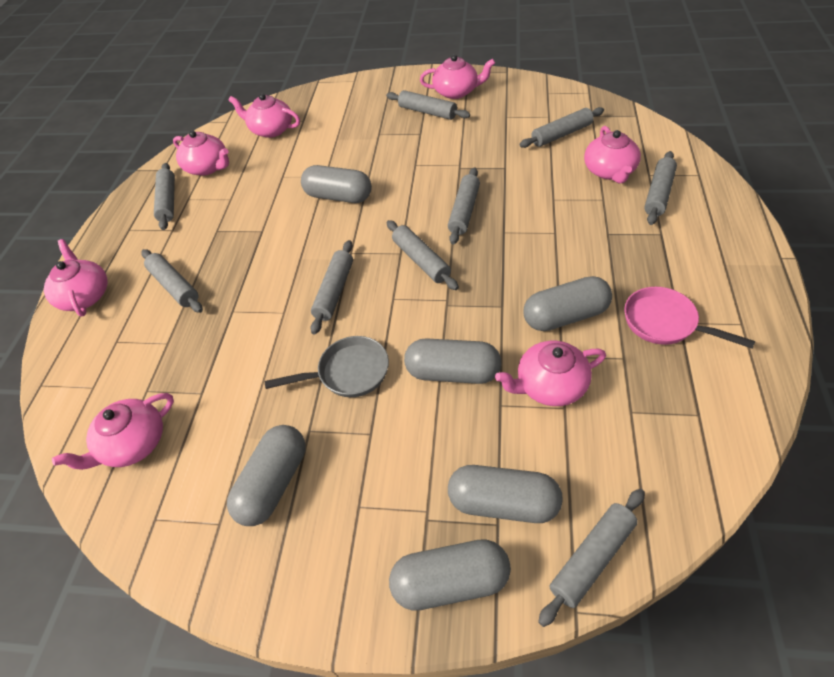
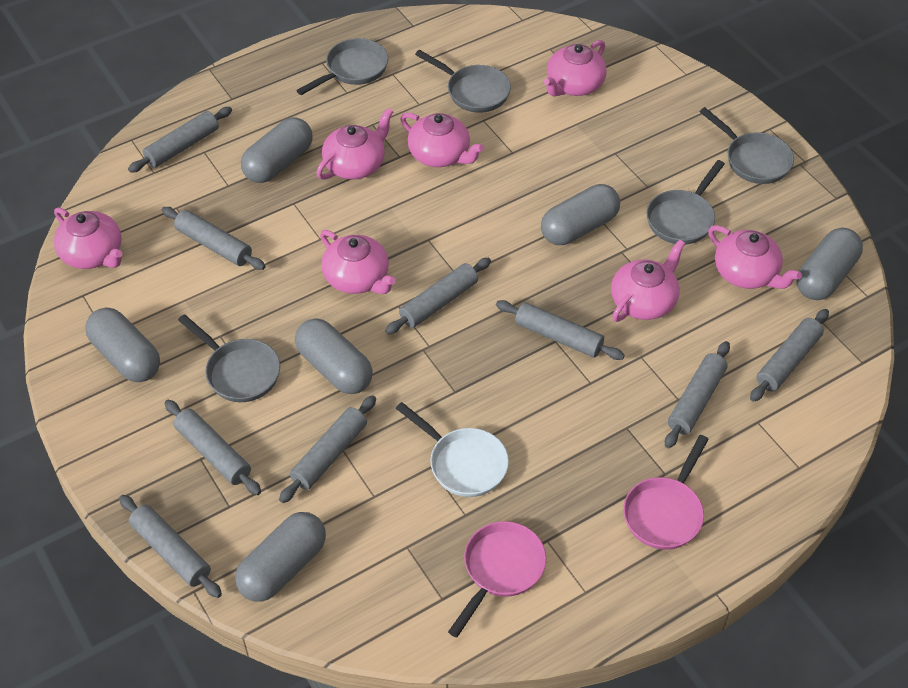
grey pan: 1 -> 5
pink pan: 1 -> 2
white pan: 0 -> 1

